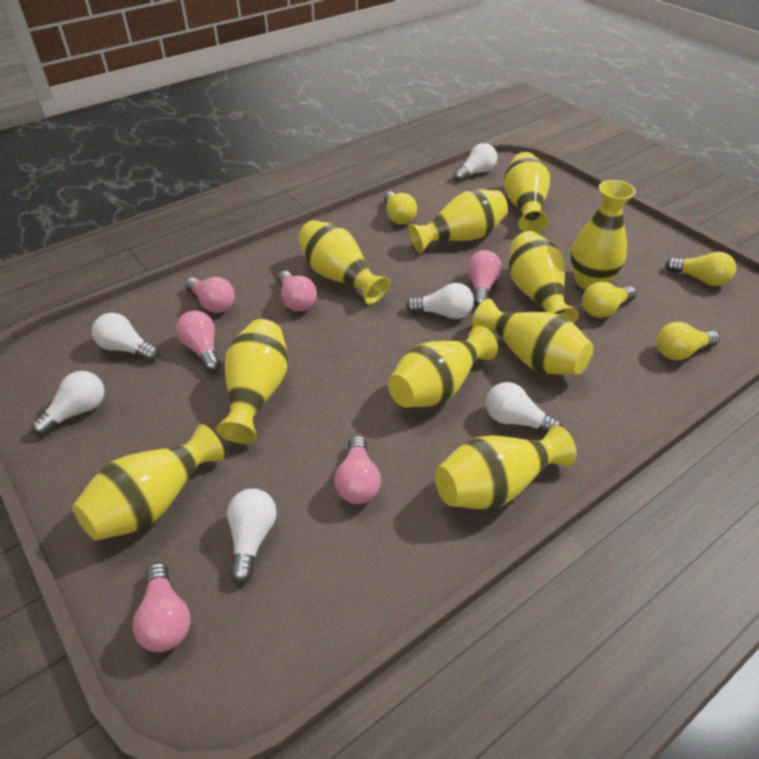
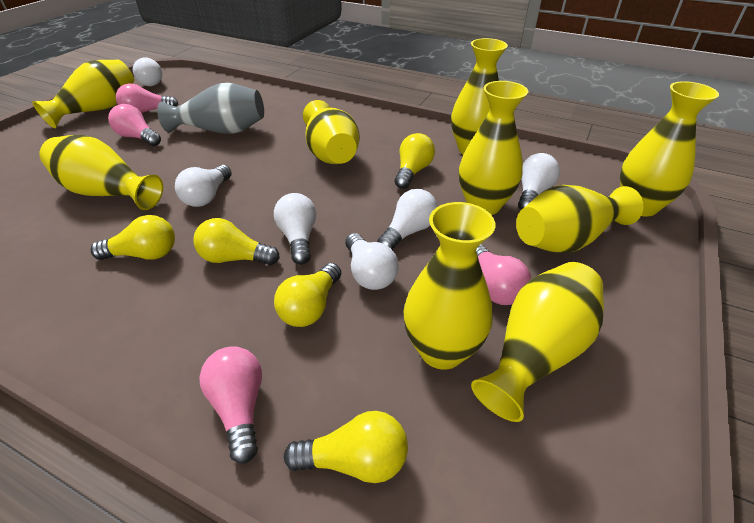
grey vase: 0 -> 1
pink light bulb: 6 -> 4
yellow light bulb: 4 -> 5
yellow vase: 10 -> 9

